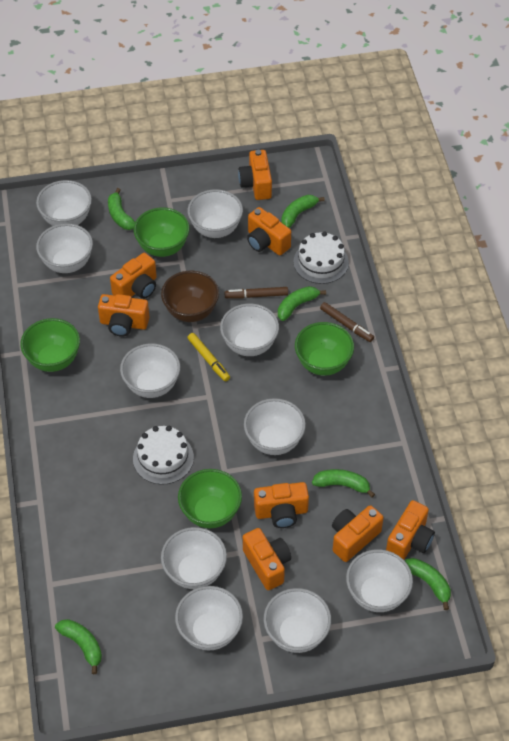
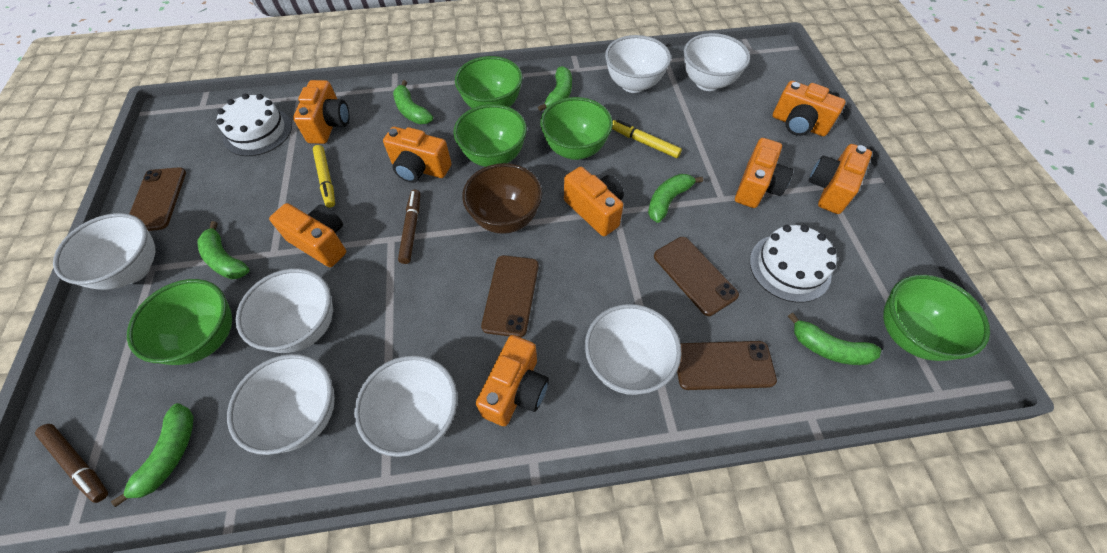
brown phone: 0 -> 4
green bowl: 4 -> 5
white bowl: 10 -> 7
yellow marker: 1 -> 2

